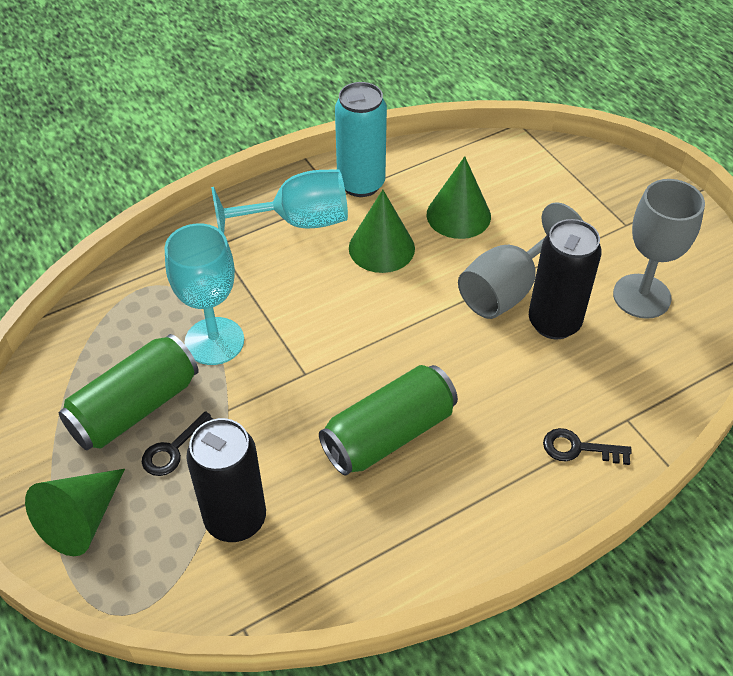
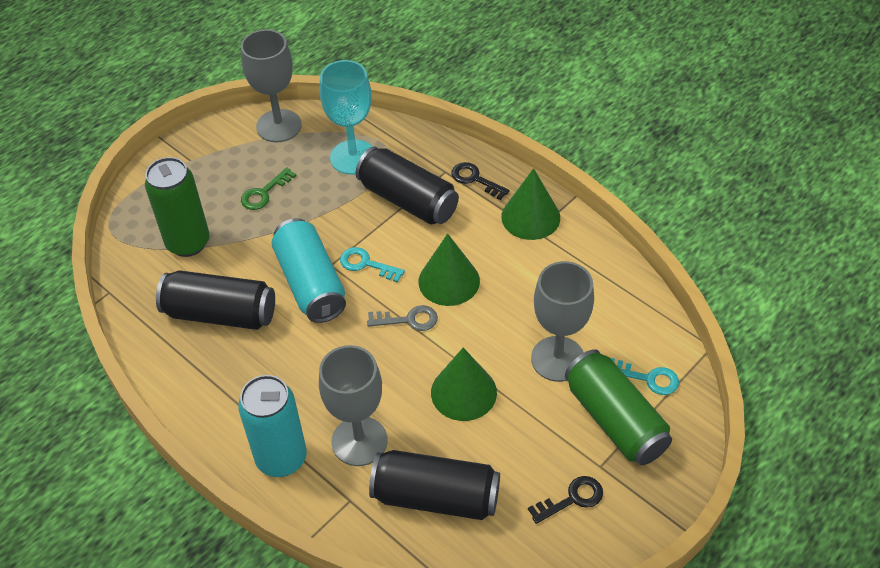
black can: 2 -> 3
green key: 0 -> 1
grey goblet: 2 -> 3
grey key: 0 -> 1
turquoise can: 1 -> 2
turquoise goblet: 2 -> 1
turquoise key: 0 -> 2

